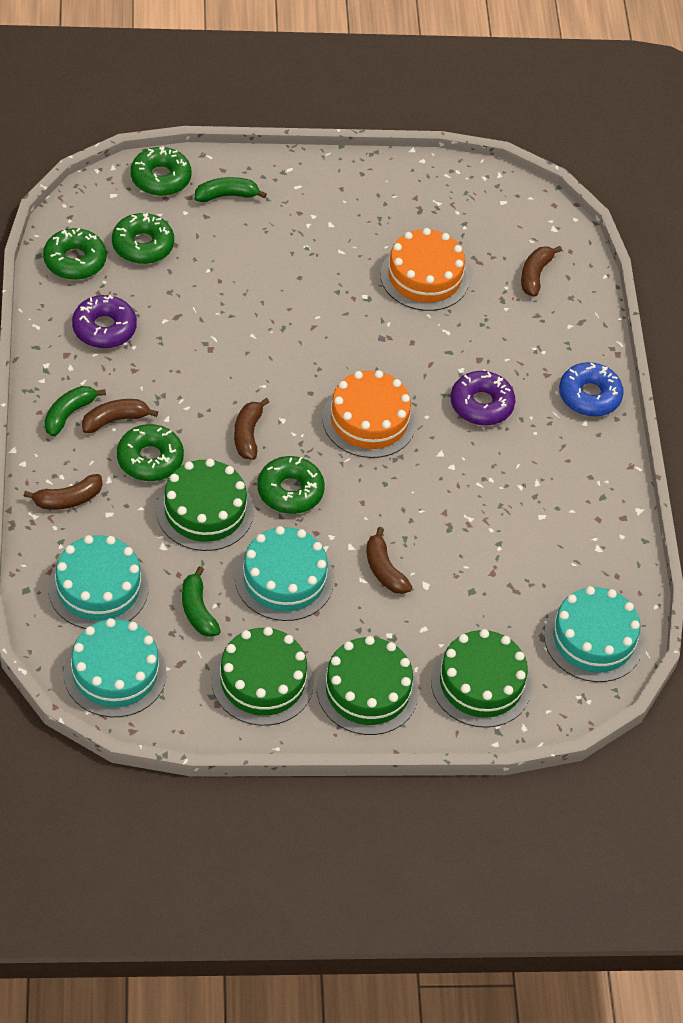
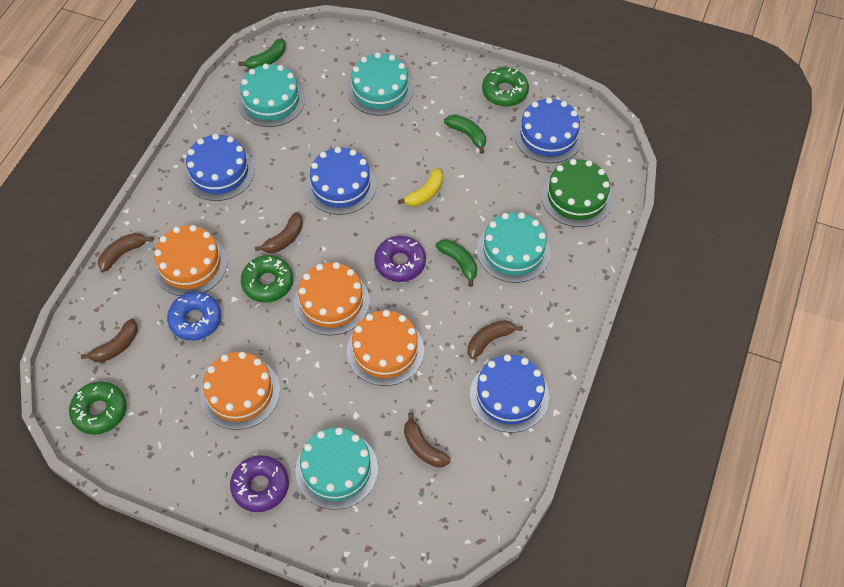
blue cake: 0 -> 4
green cake: 4 -> 1
green donut: 5 -> 3
orange cake: 2 -> 4
yellow banana: 0 -> 1

